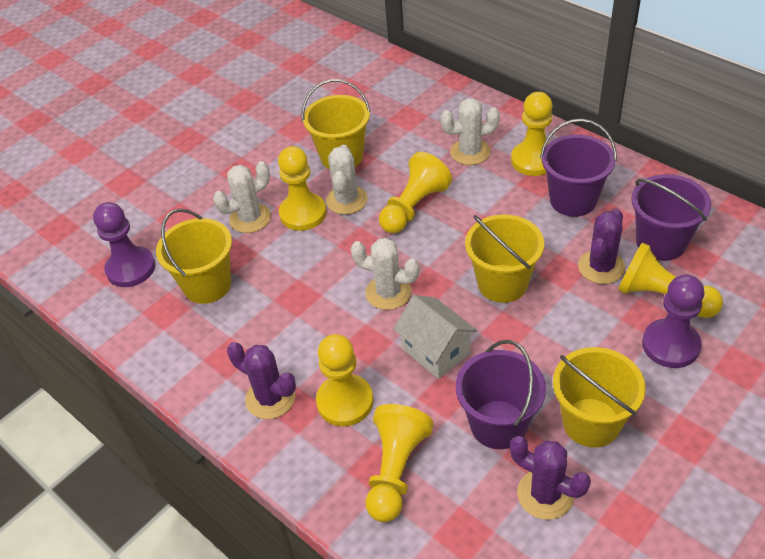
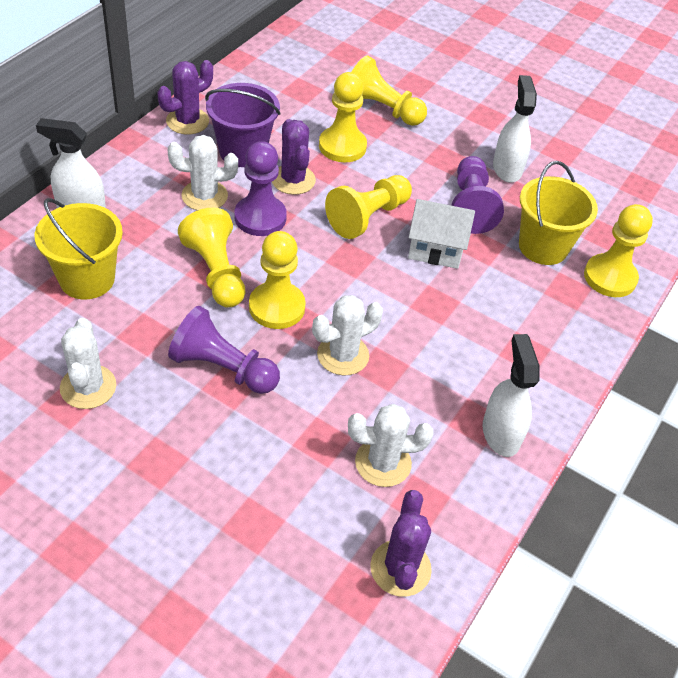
purple bucket: 3 -> 1
purple pawn: 2 -> 3
white spray bottle: 0 -> 3
yellow bucket: 4 -> 2

